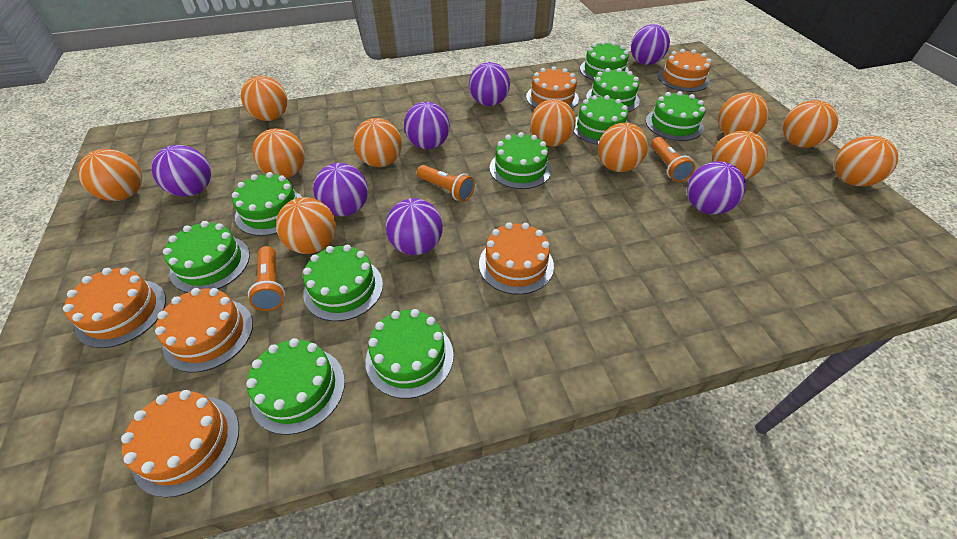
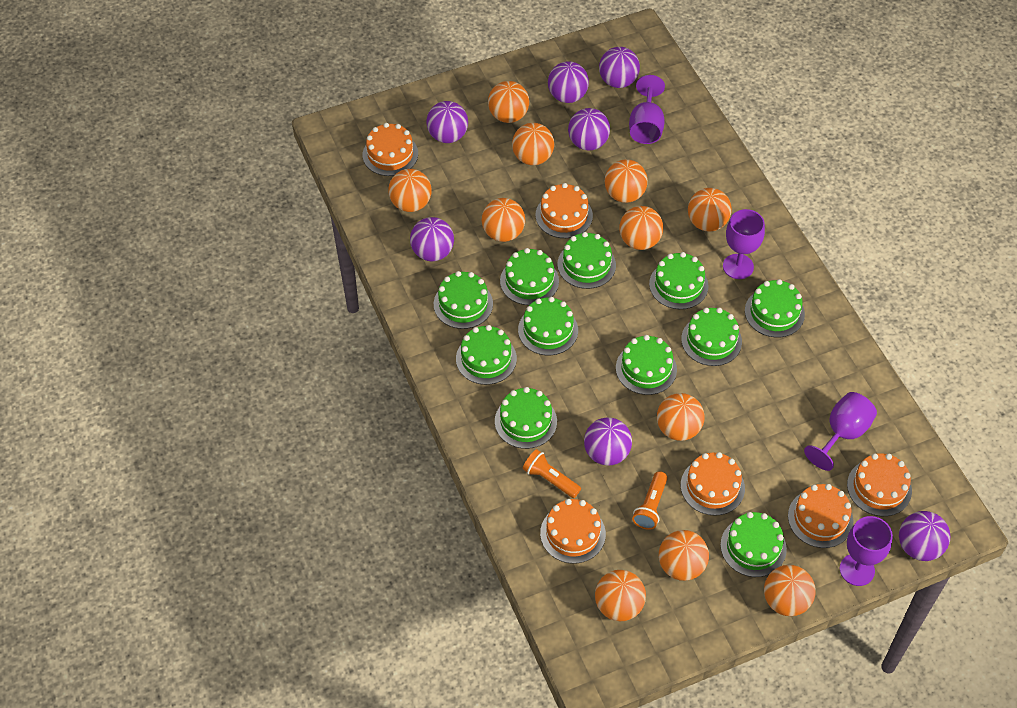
green cake: 10 -> 11
orange flashlight: 3 -> 2
purple goblet: 0 -> 4

